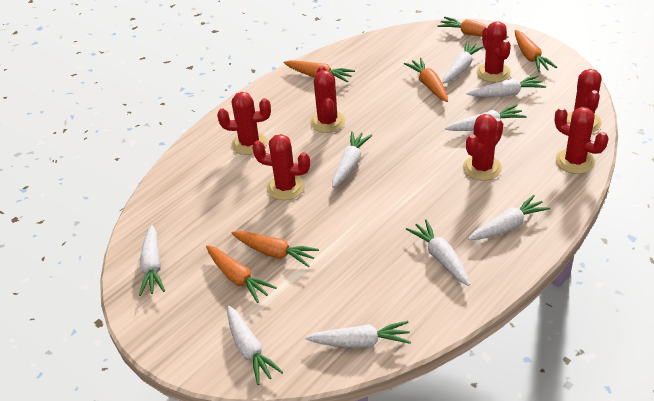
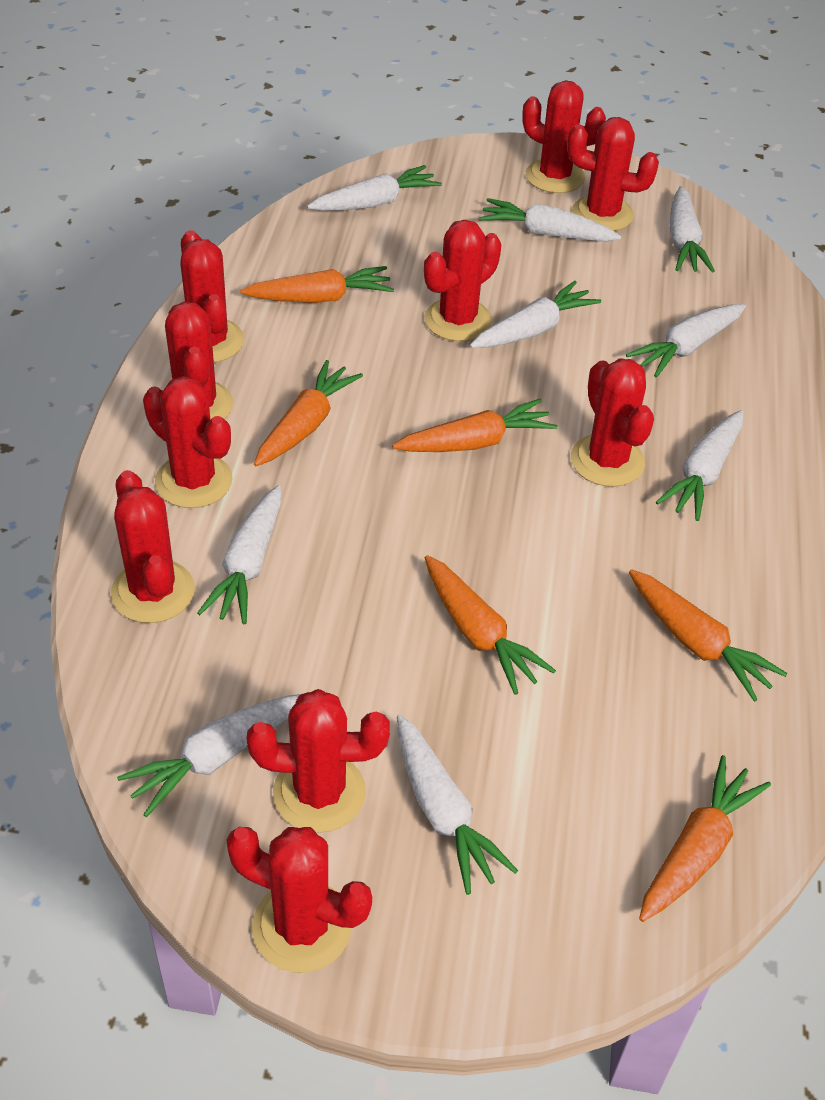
red cactus: 7 -> 10

